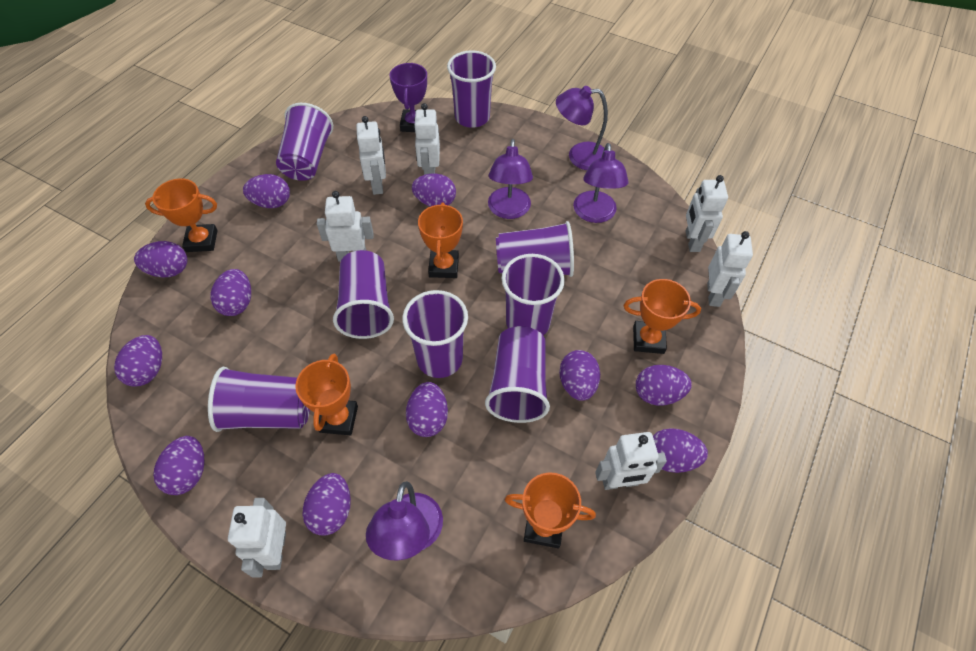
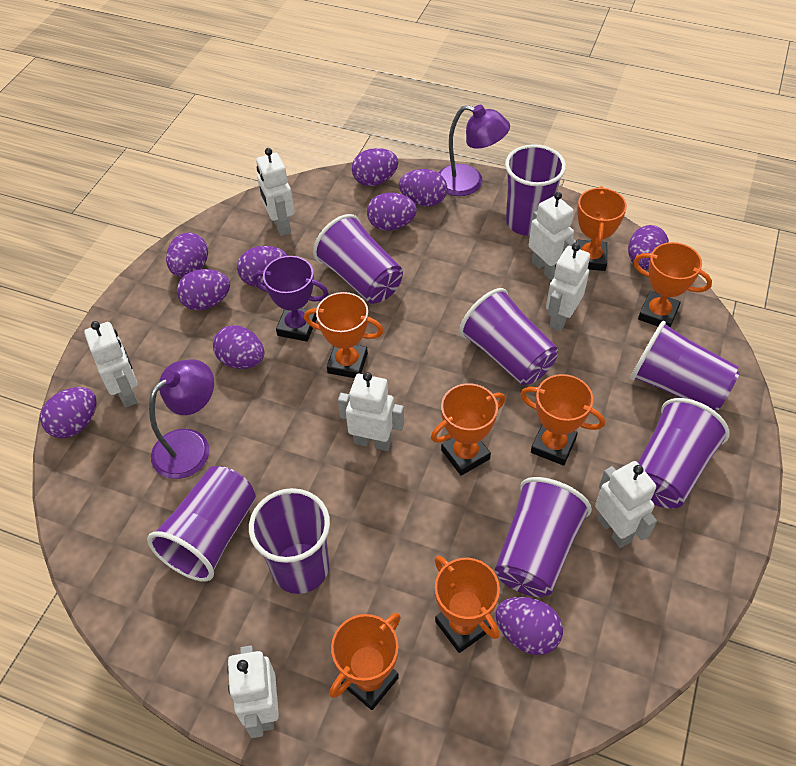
orange trophy: 5 -> 7
purple egg: 11 -> 10
purple lamp: 4 -> 2

